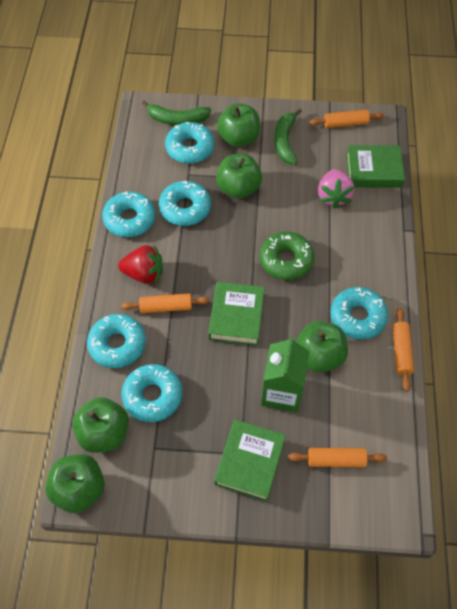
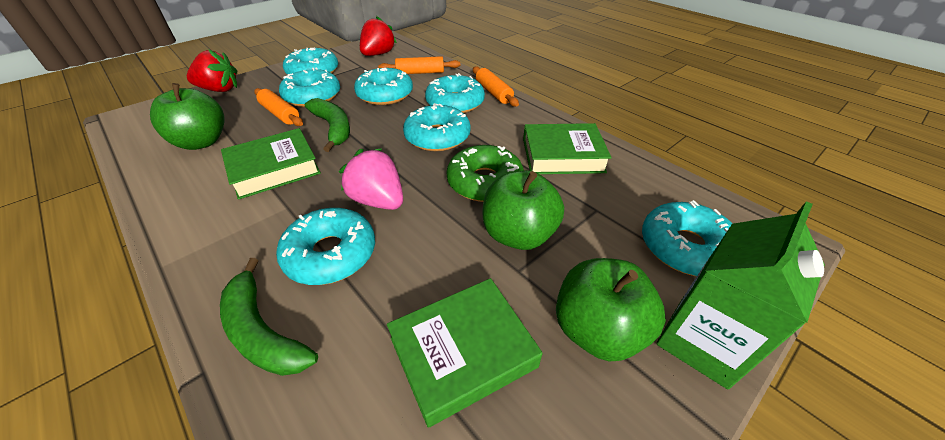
green apple: 5 -> 3
orange rolling pin: 4 -> 3
red strawberry: 1 -> 2
turquoise donut: 6 -> 7

